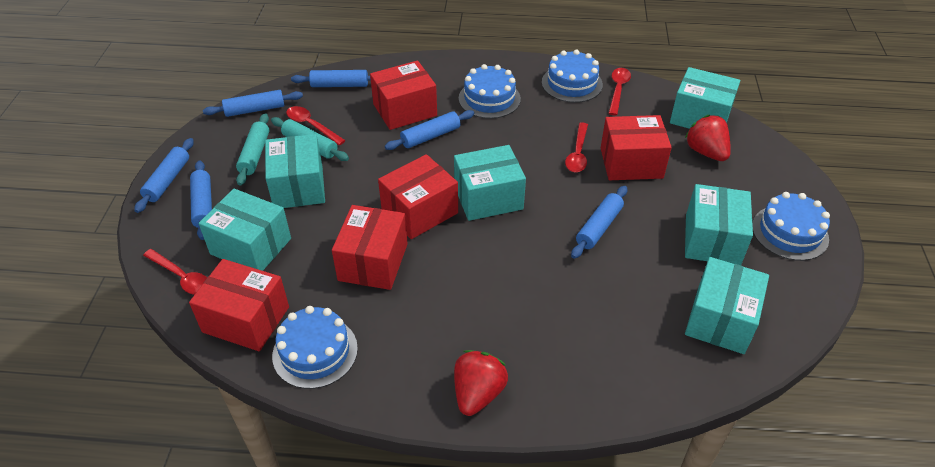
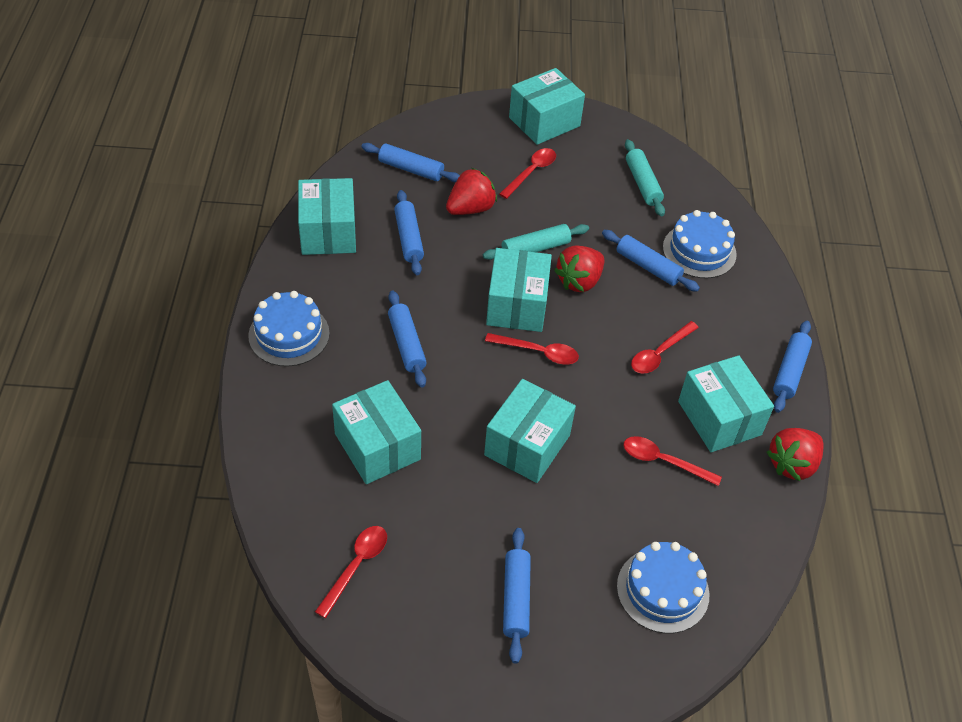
blue cake: 4 -> 3
red box: 5 -> 0
red spoon: 4 -> 5
red strawberry: 2 -> 3

